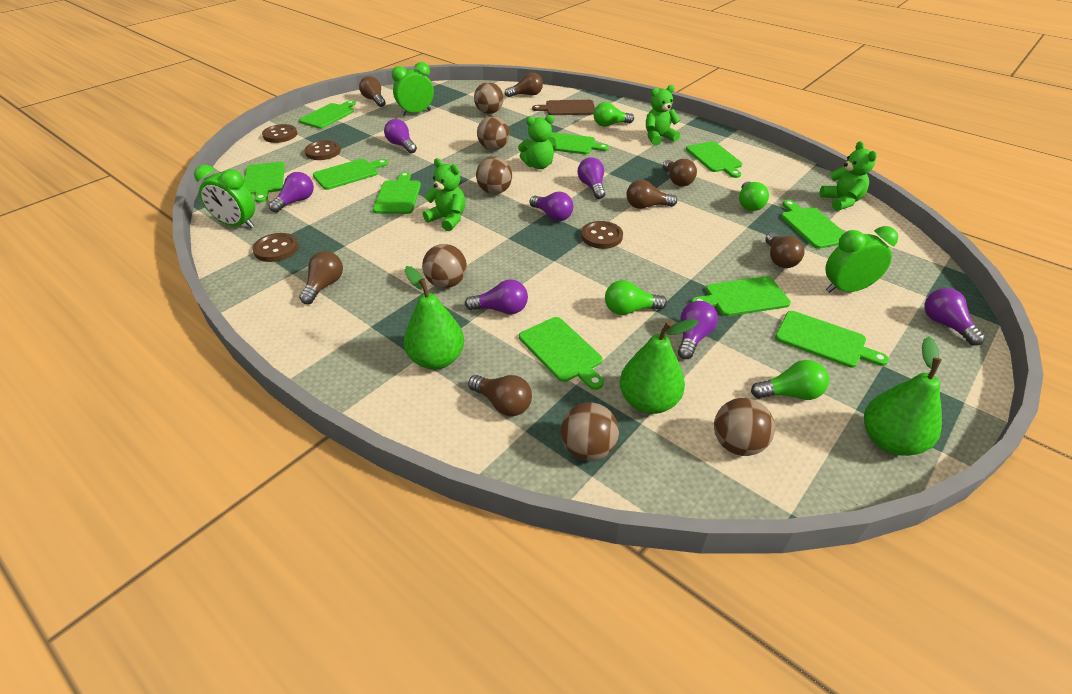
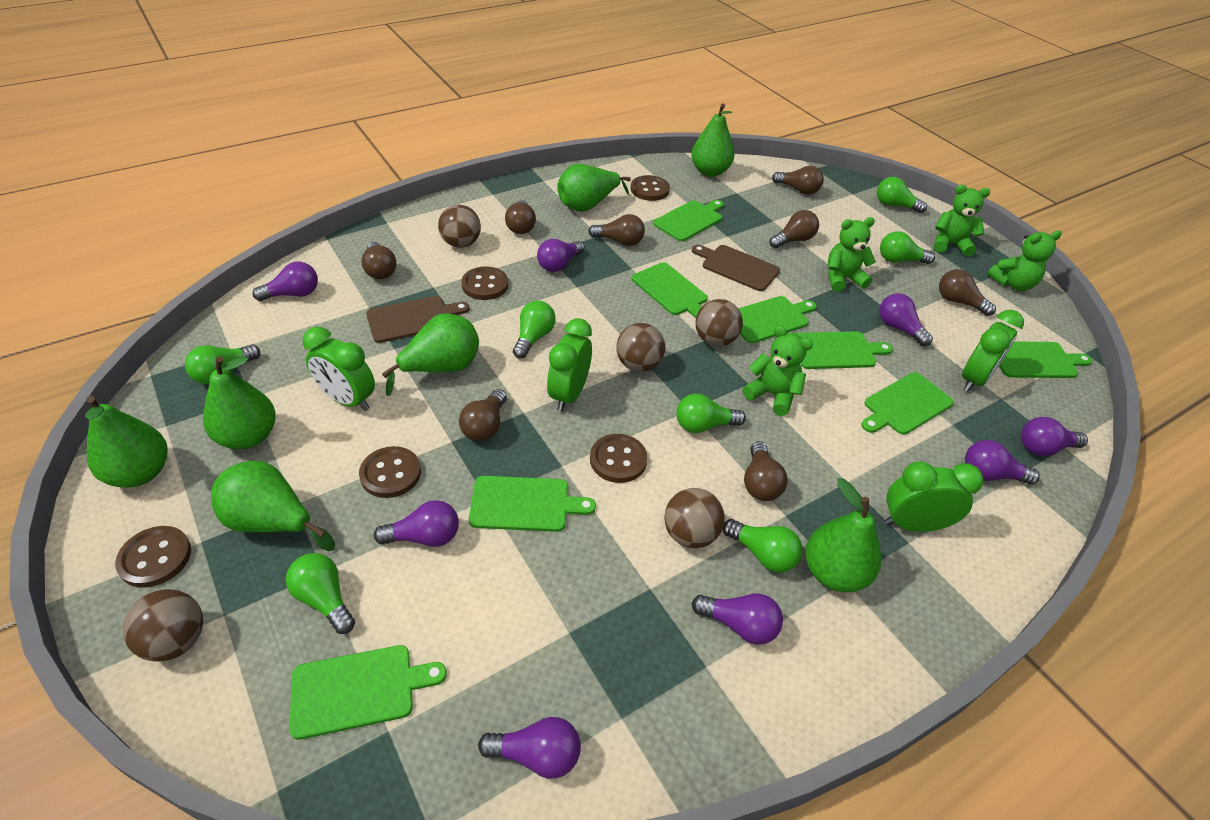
brown ball: 6 -> 5
brown button: 4 -> 5
brown cutting board: 1 -> 2
brown light bulb: 7 -> 8
green clock: 3 -> 4
green cutting board: 10 -> 8
green light bulb: 4 -> 7
green pear: 3 -> 7
purple light bulb: 7 -> 8

